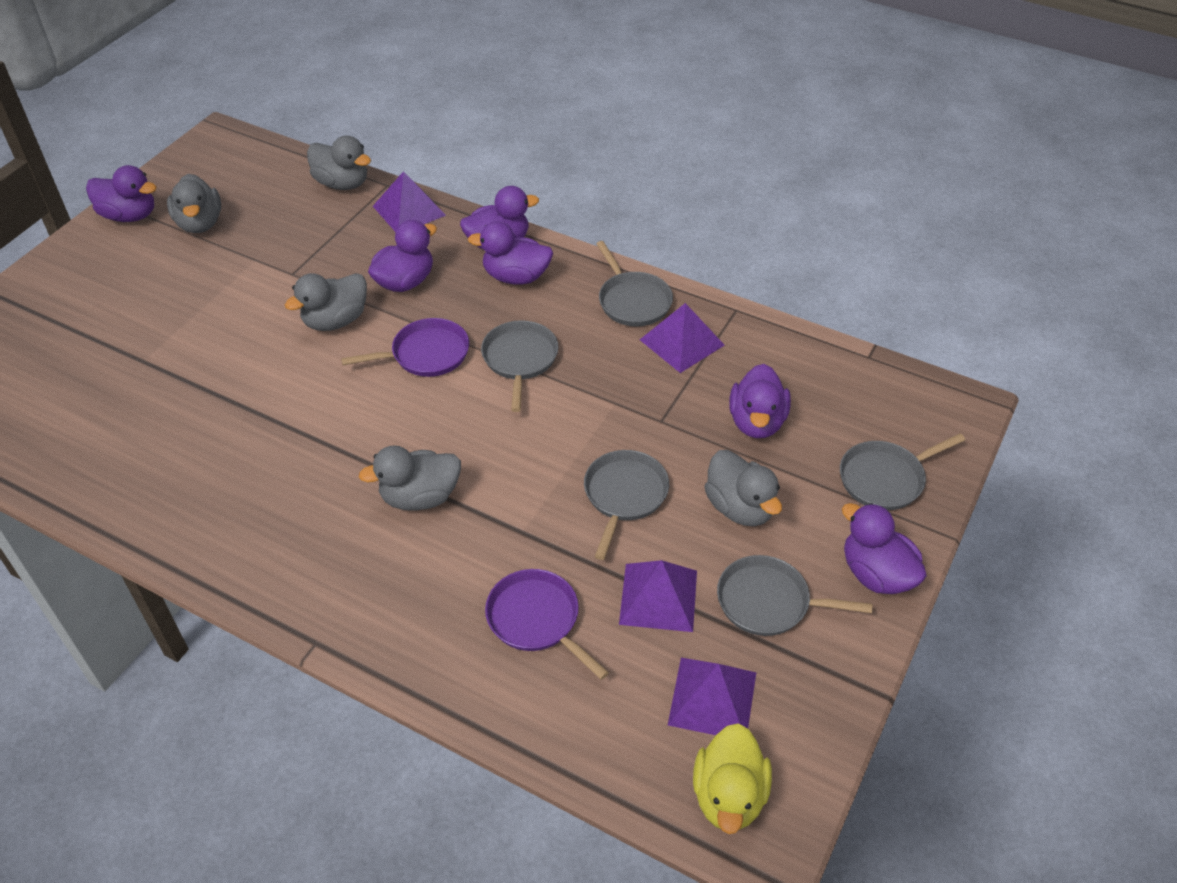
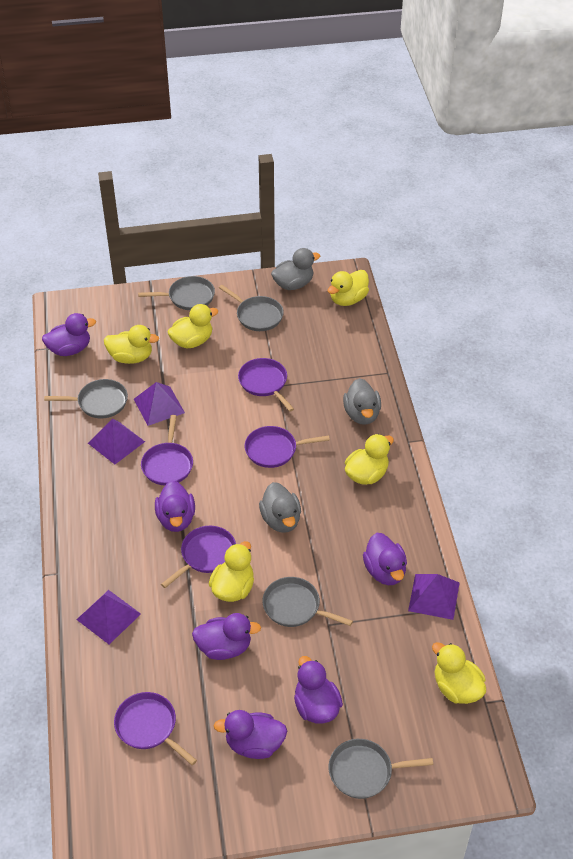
grey duck: 5 -> 3
purple pan: 2 -> 5
yellow duck: 1 -> 6

